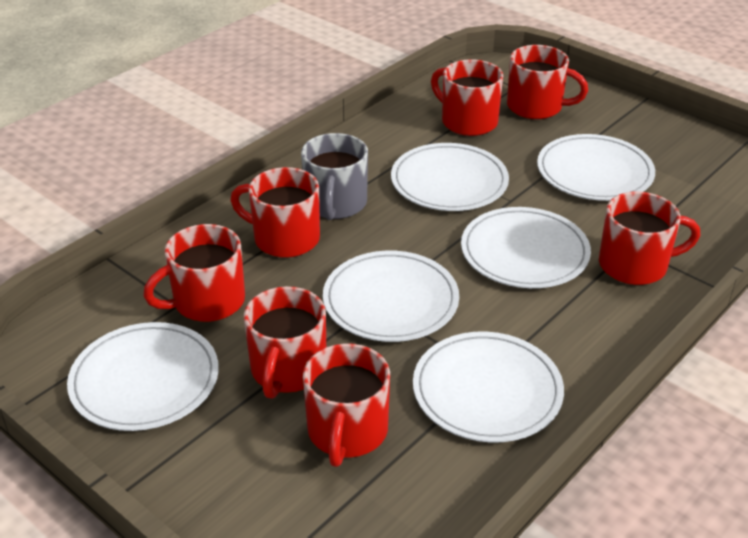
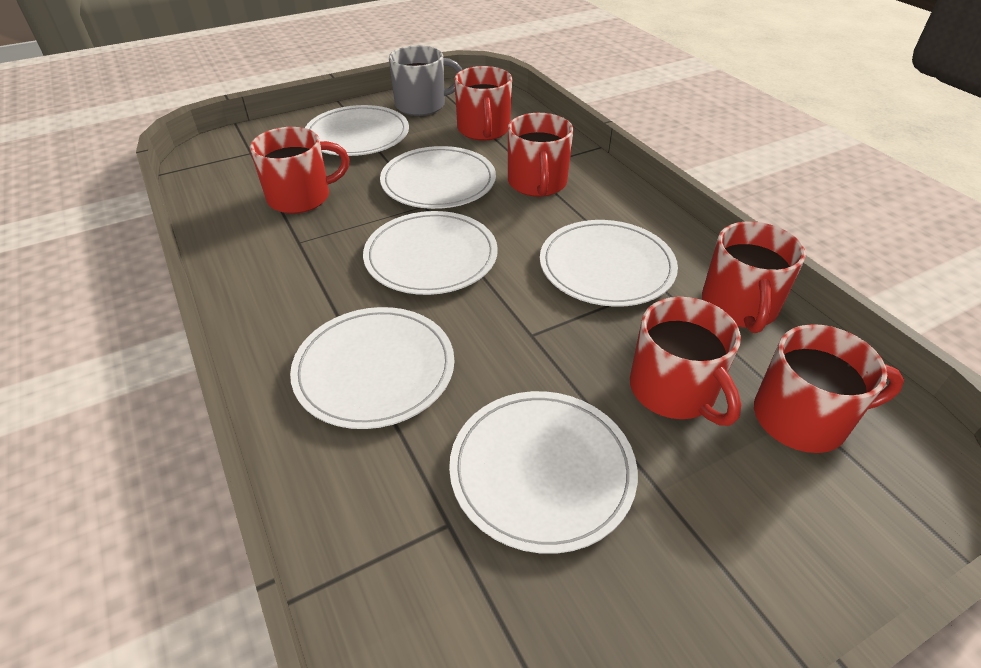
red mug: 7 -> 6

